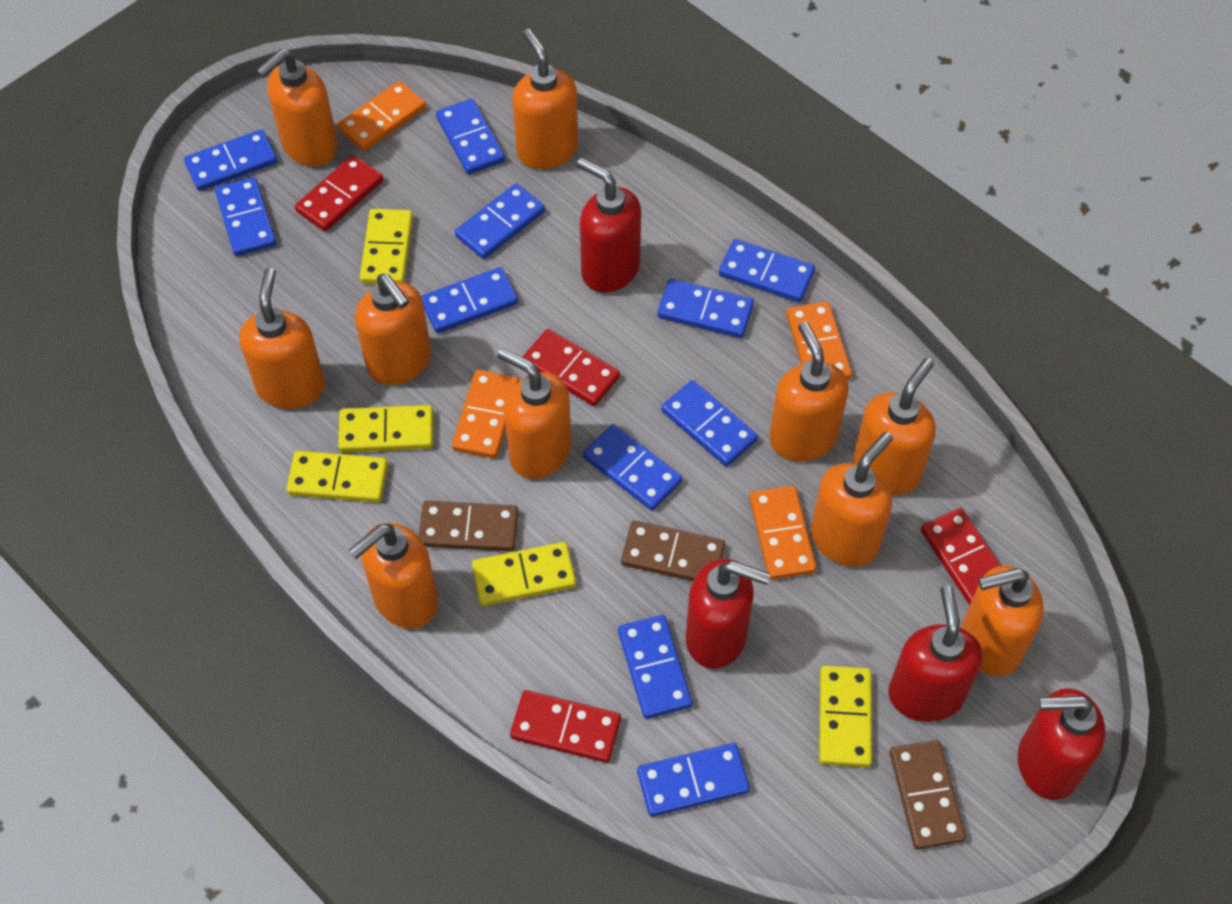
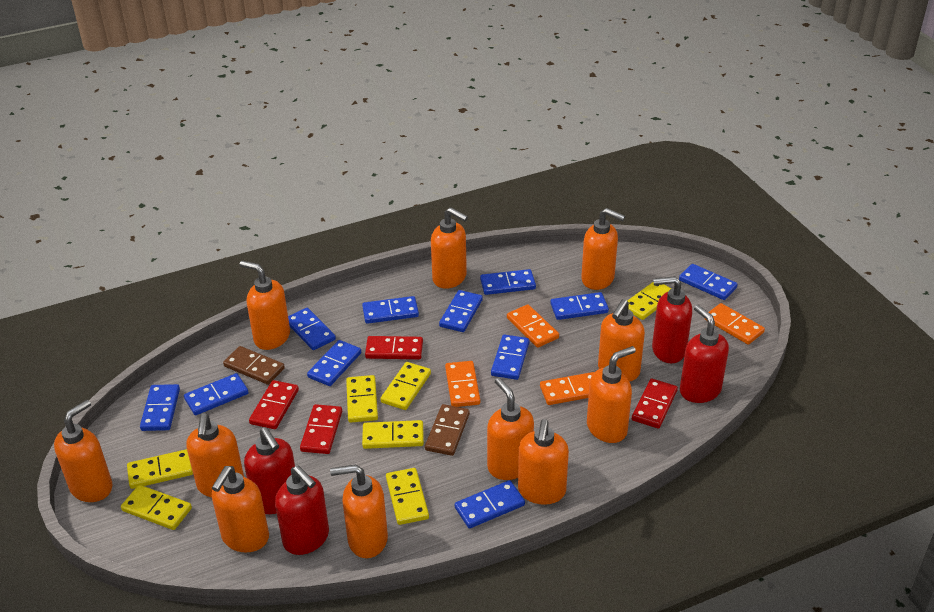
brown domino: 3 -> 2
orange soap dispenser: 10 -> 11
yellow domino: 5 -> 7

